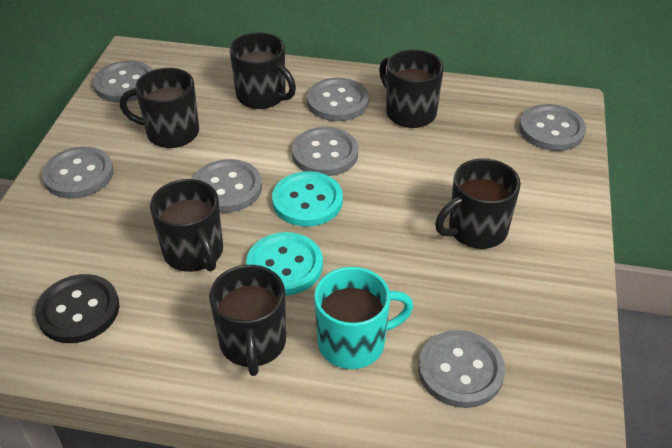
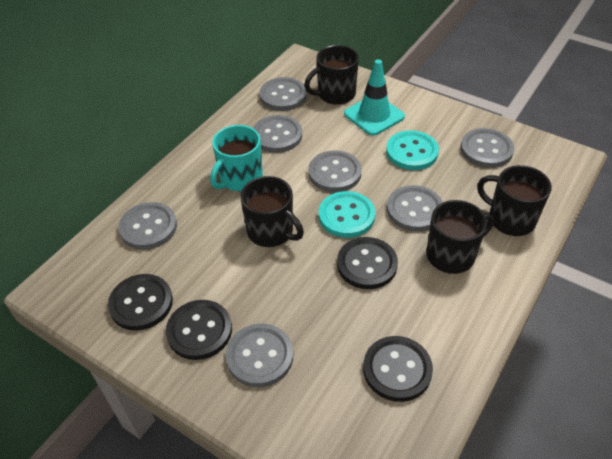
black button: 1 -> 4
black mug: 6 -> 4
turquoise traffic cone: 0 -> 1

